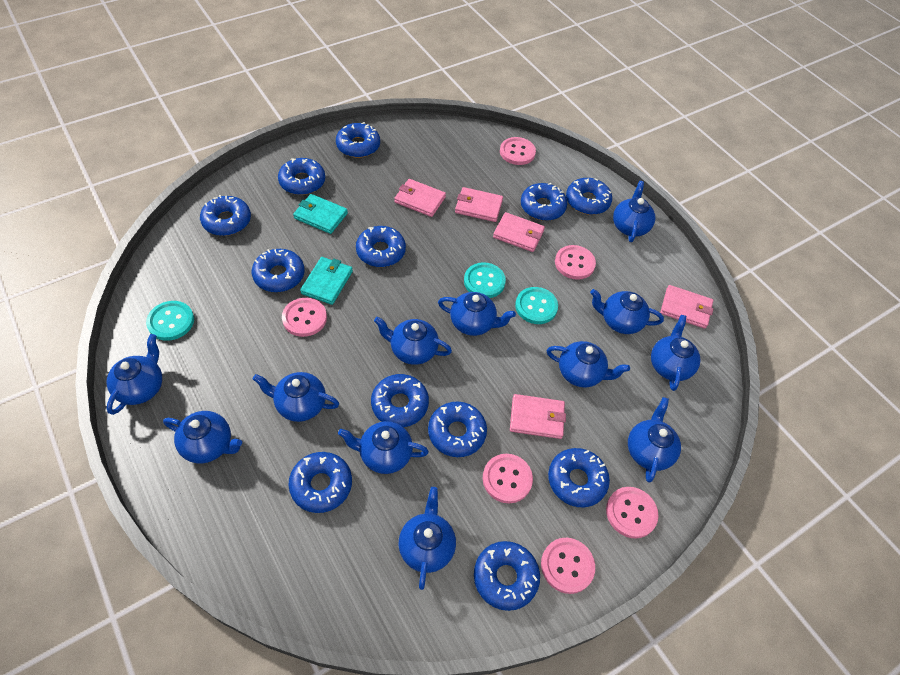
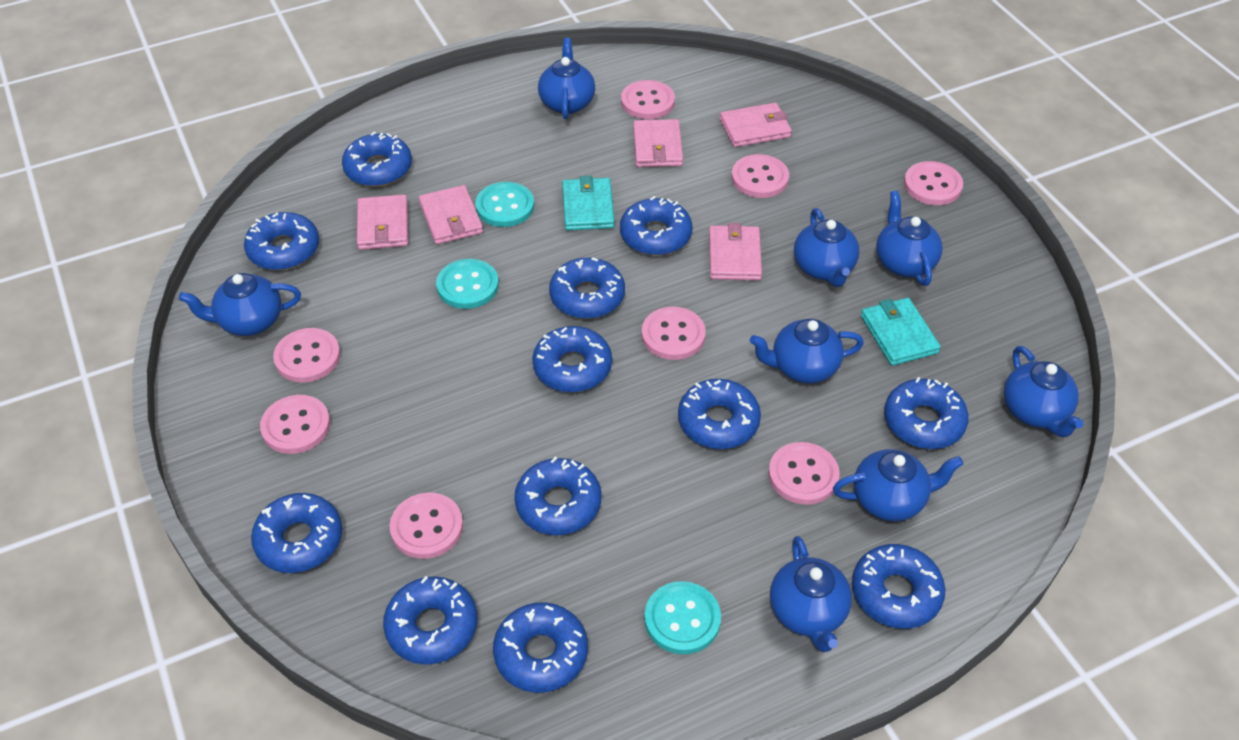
blue teapot: 12 -> 8
pink button: 6 -> 8

